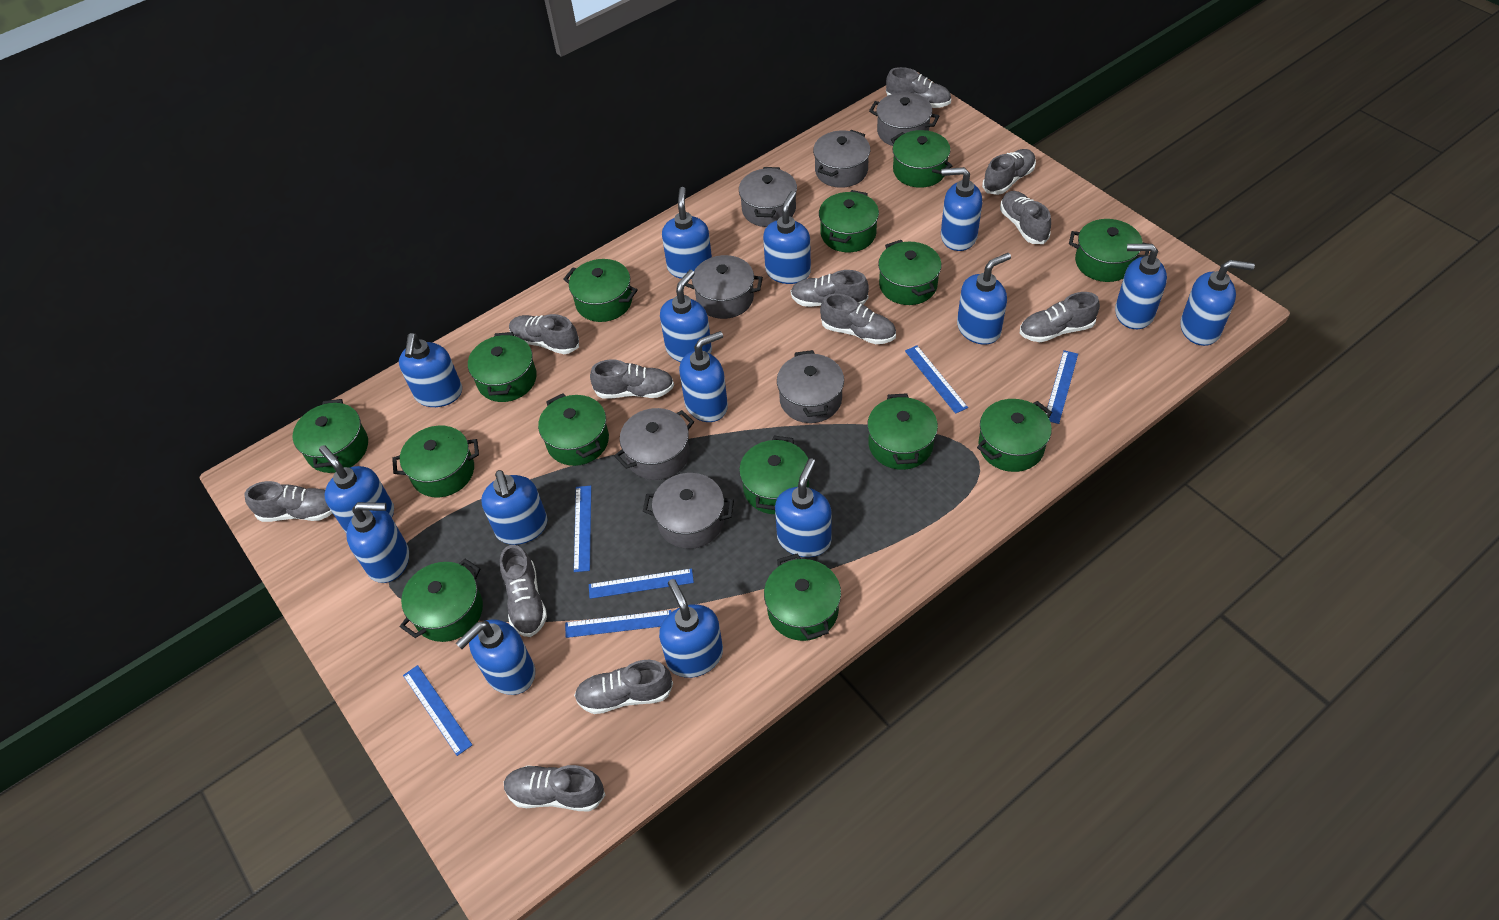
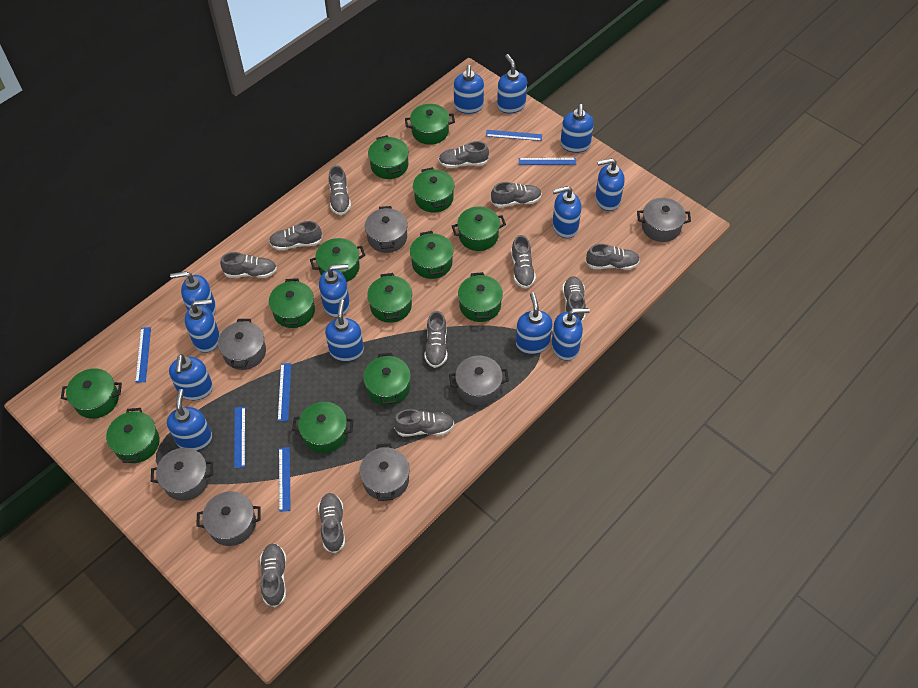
blue soap dispenser: 15 -> 13
green pot: 14 -> 13

